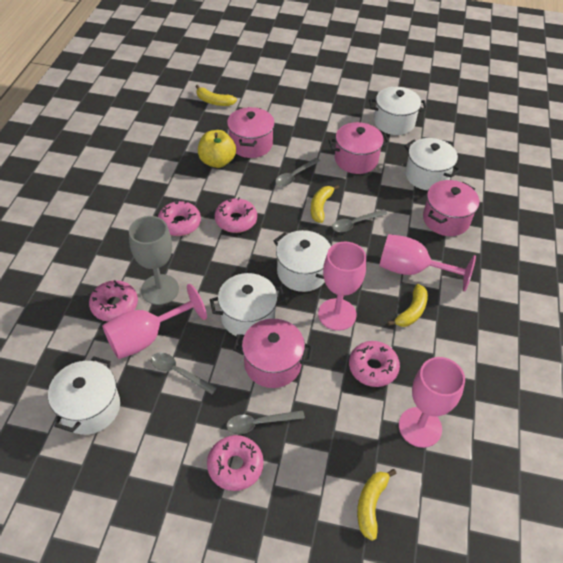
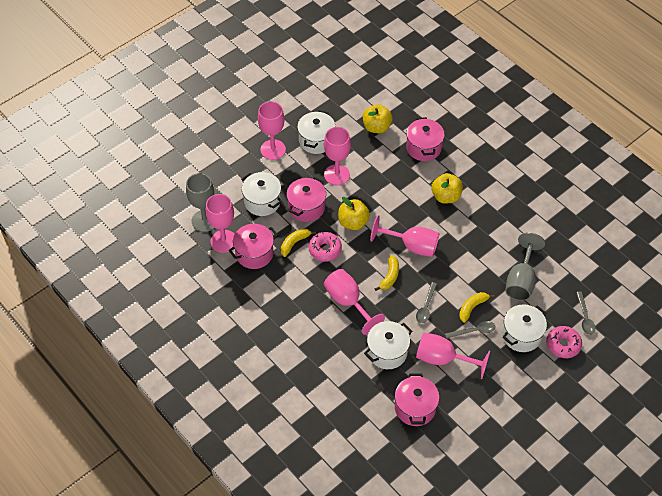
grey goblet: 1 -> 2
grey spoon: 4 -> 3
pink donut: 5 -> 2
pink goblet: 4 -> 6
white pot: 5 -> 4
yellow apple: 1 -> 3
yellow banana: 4 -> 3

